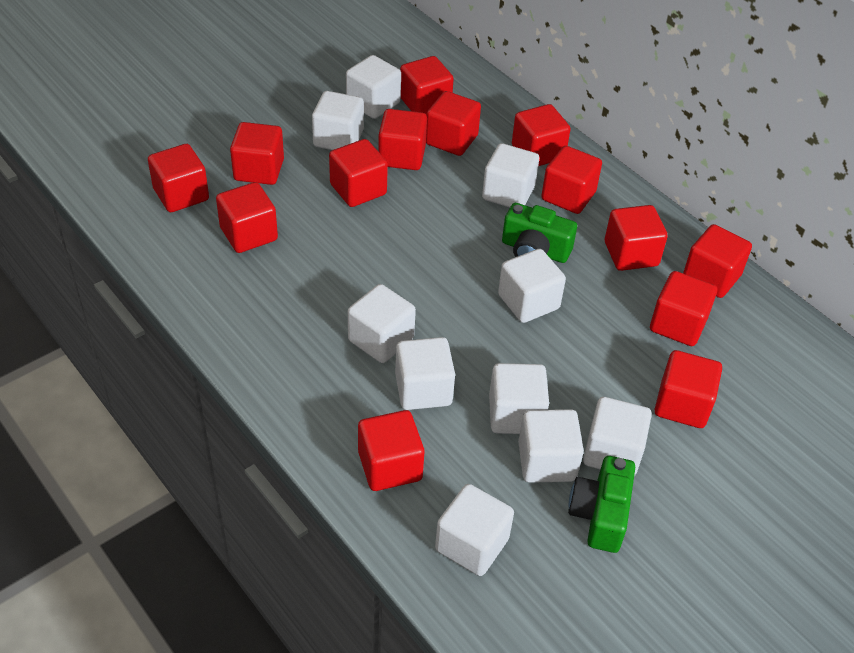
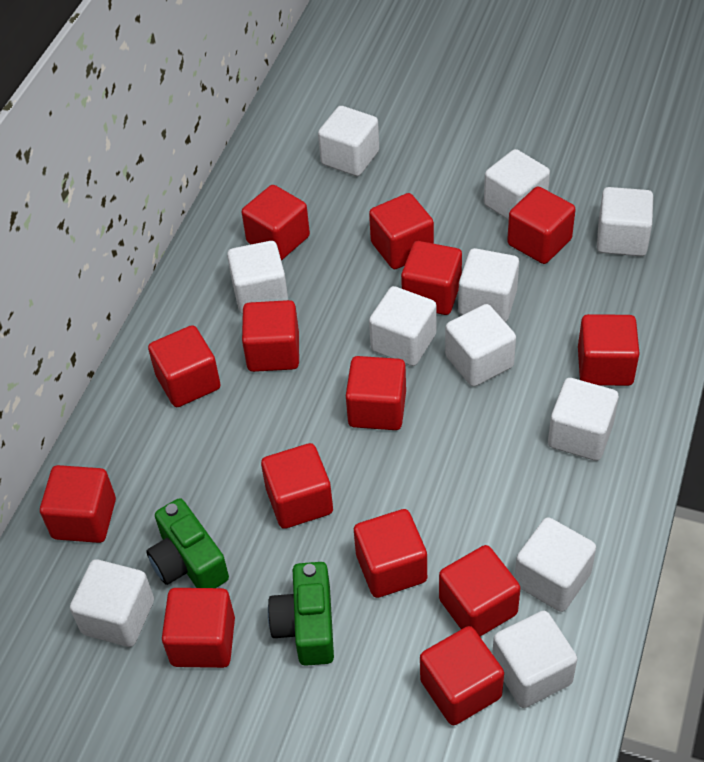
white cube: 10 -> 11

